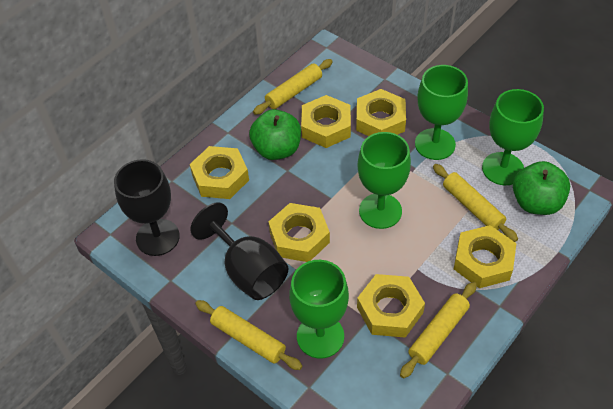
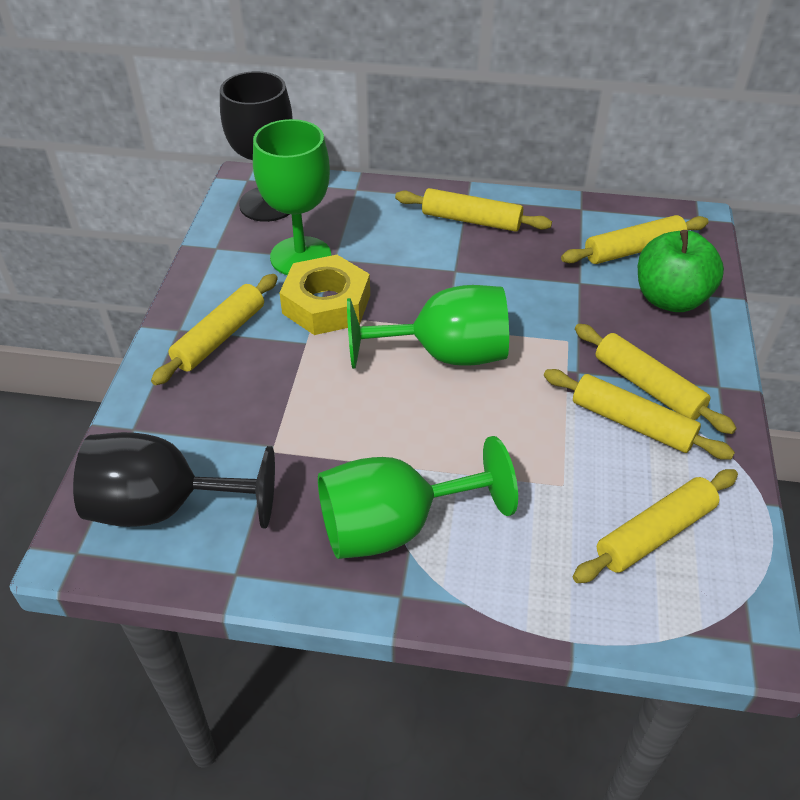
green apple: 2 -> 1
green goblet: 4 -> 3
yellow nut: 6 -> 1
yellow rolling pin: 4 -> 6

